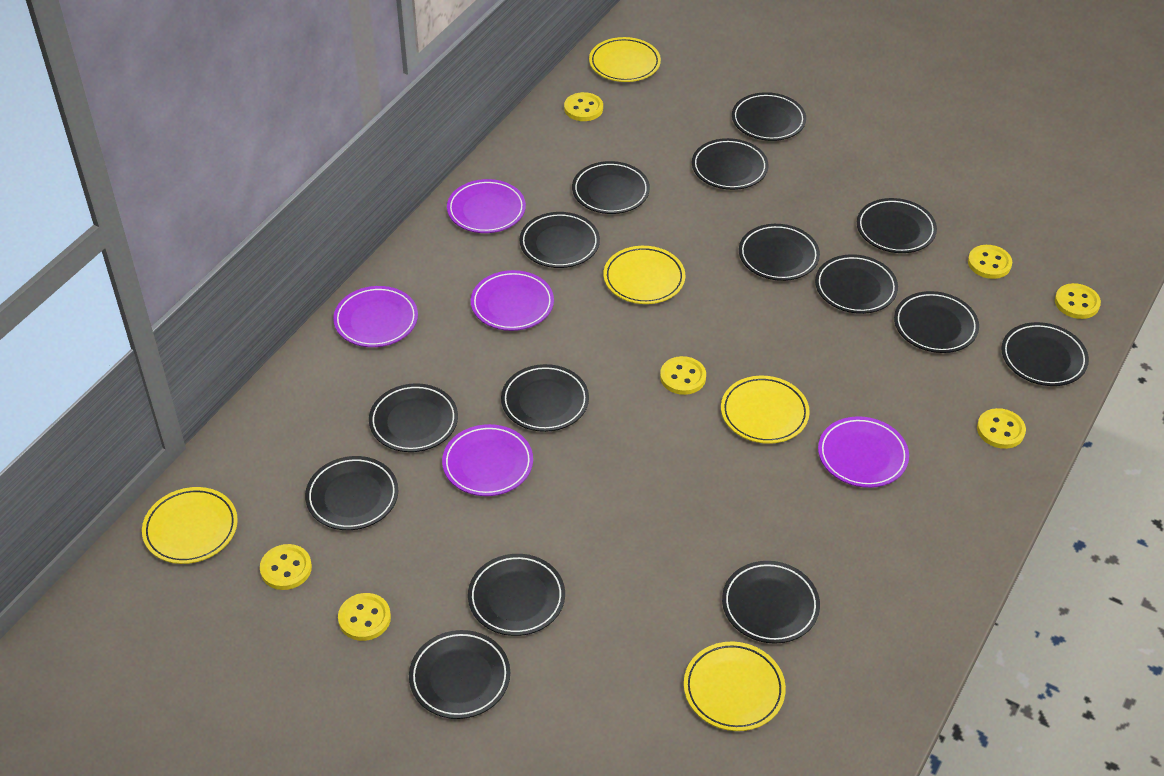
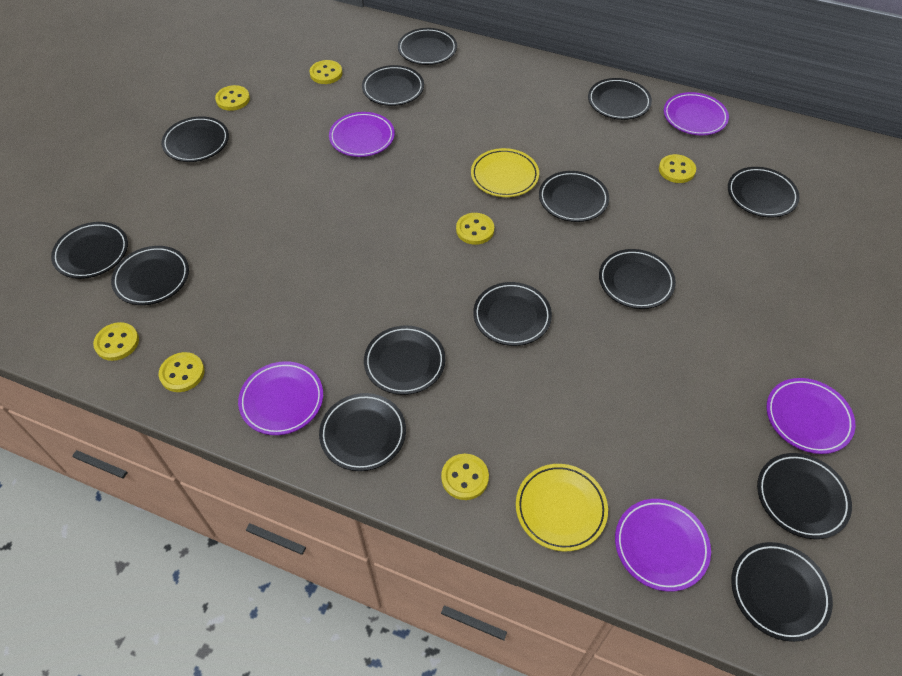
black plate: 15 -> 14
yellow plate: 5 -> 2

